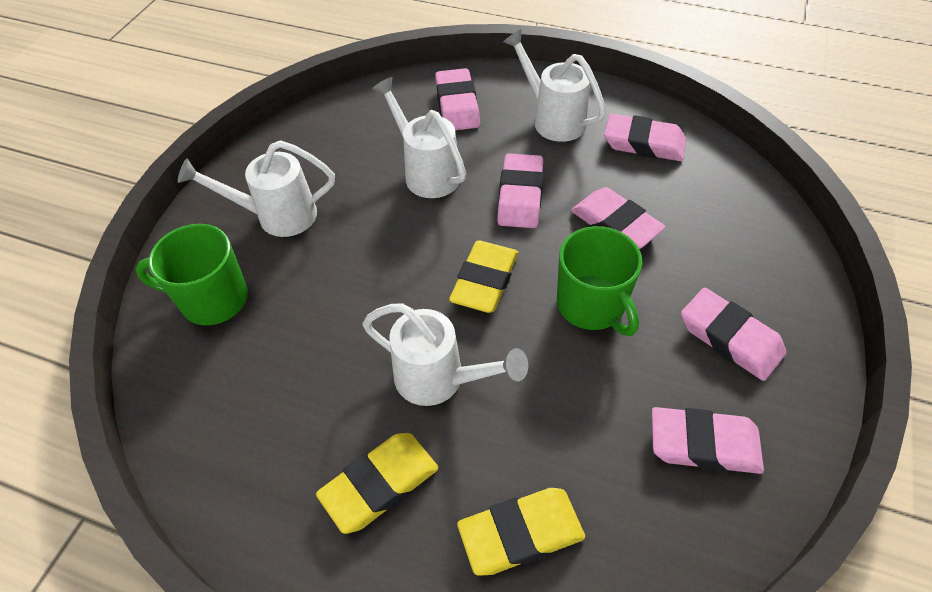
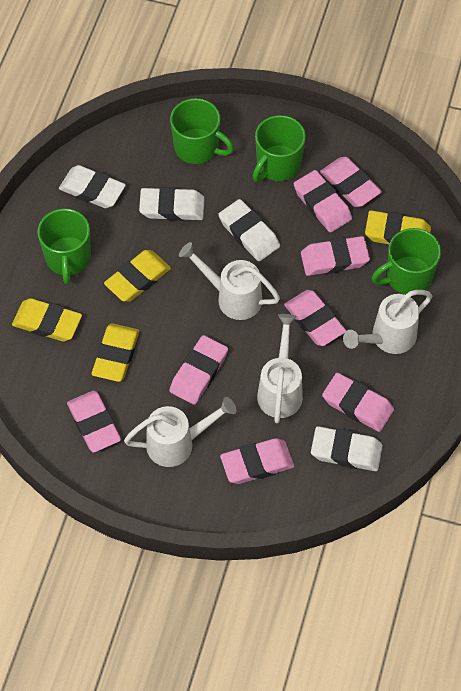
green mug: 2 -> 4
pink eraser: 6 -> 8
white eraser: 0 -> 4
yellow eraser: 3 -> 4

